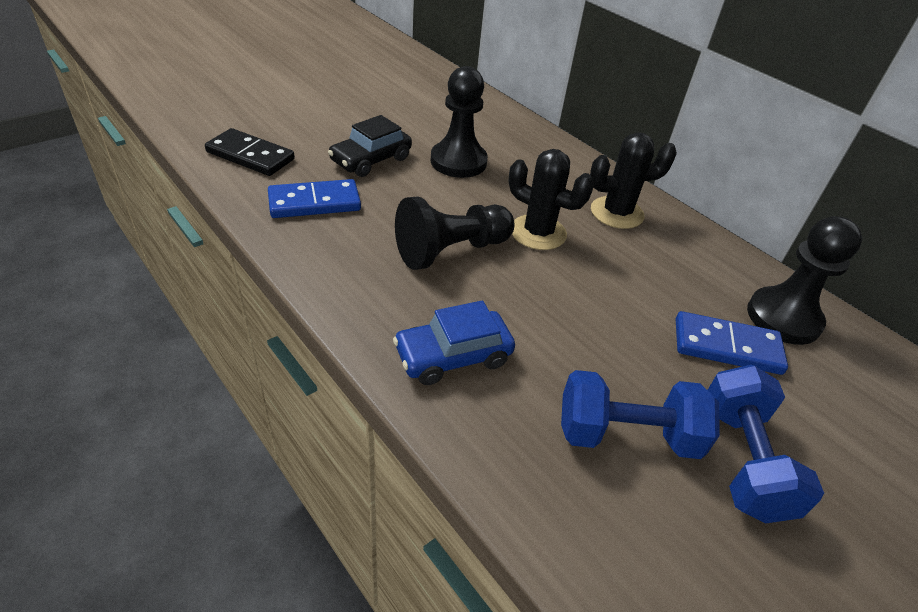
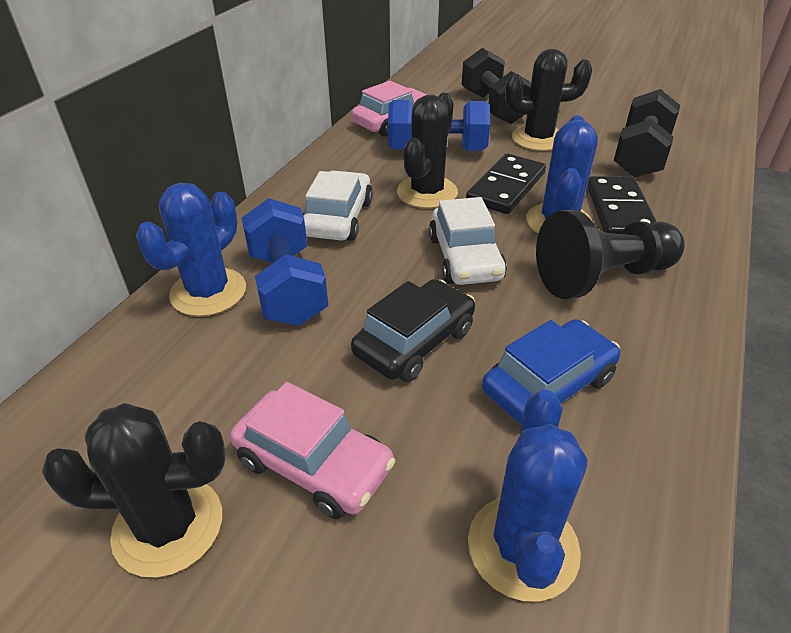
black cactus: 2 -> 3
black domino: 1 -> 2
black dumbbell: 0 -> 2
black pawn: 3 -> 1
blue cactus: 0 -> 3
blue domino: 2 -> 0
pink car: 0 -> 2
white car: 0 -> 2

